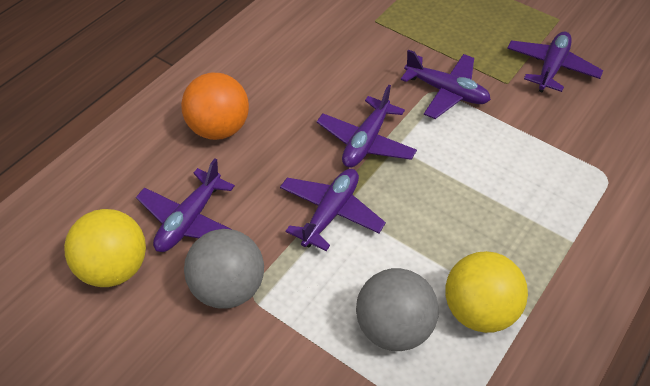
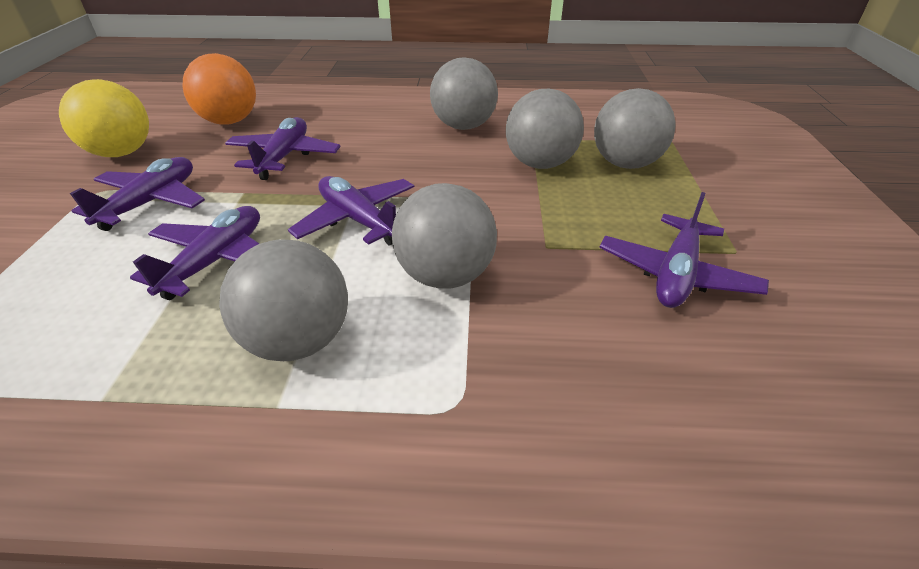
grey ball: 2 -> 5
yellow ball: 2 -> 1

